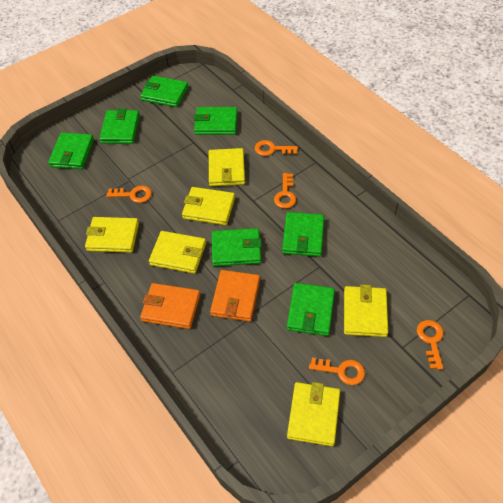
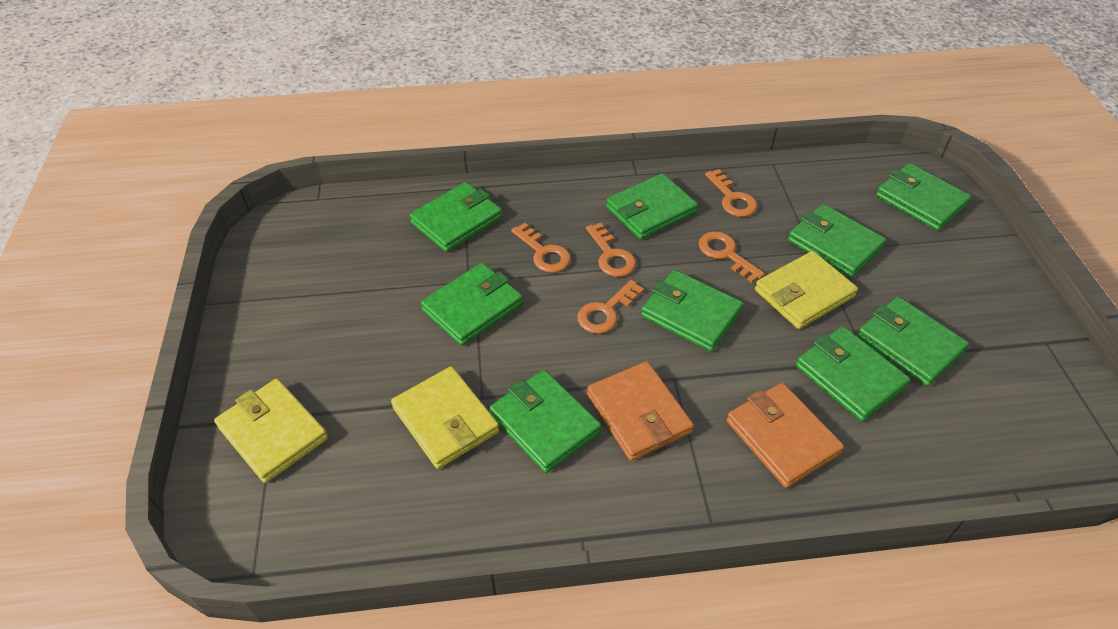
green wallet: 7 -> 9
yellow wallet: 6 -> 3

